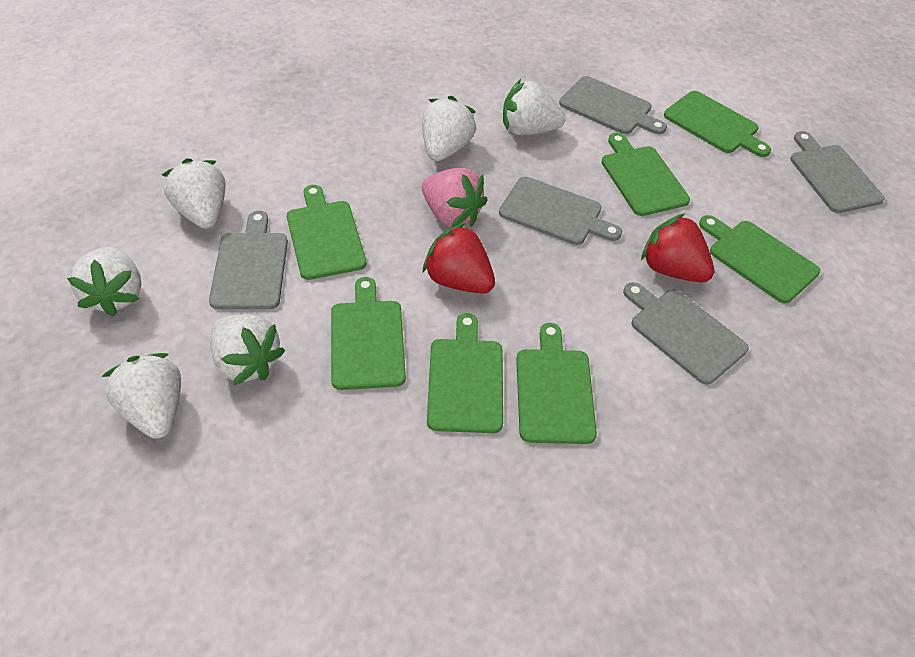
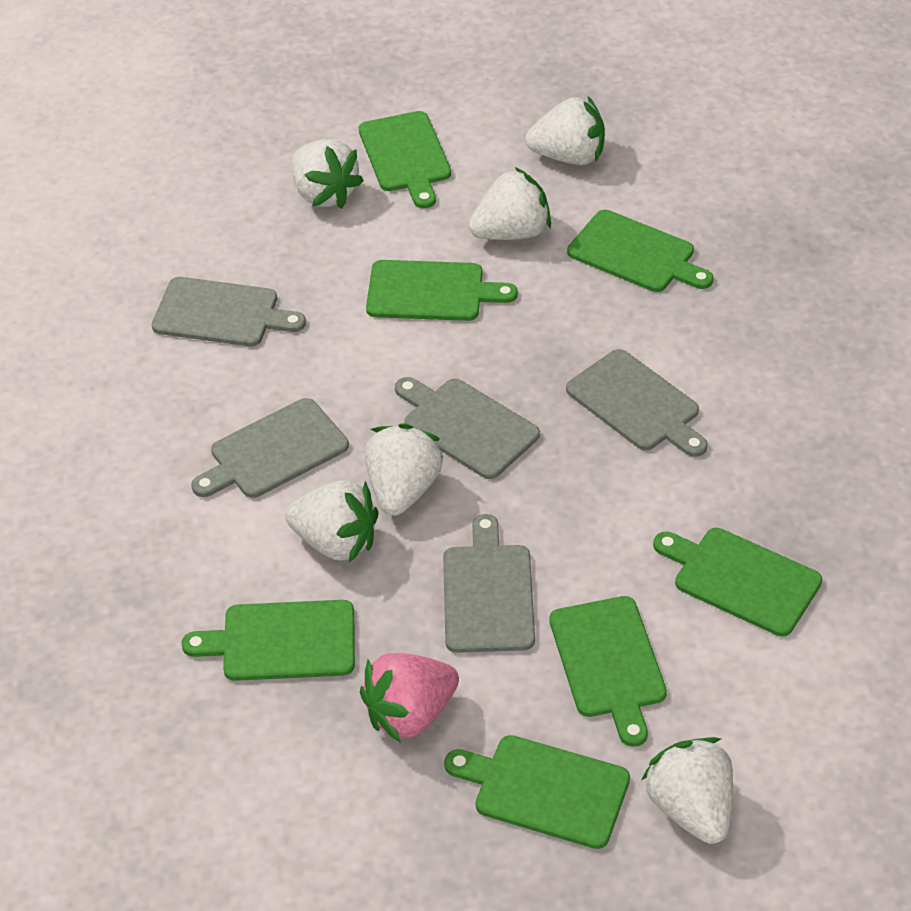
red strawberry: 2 -> 0

